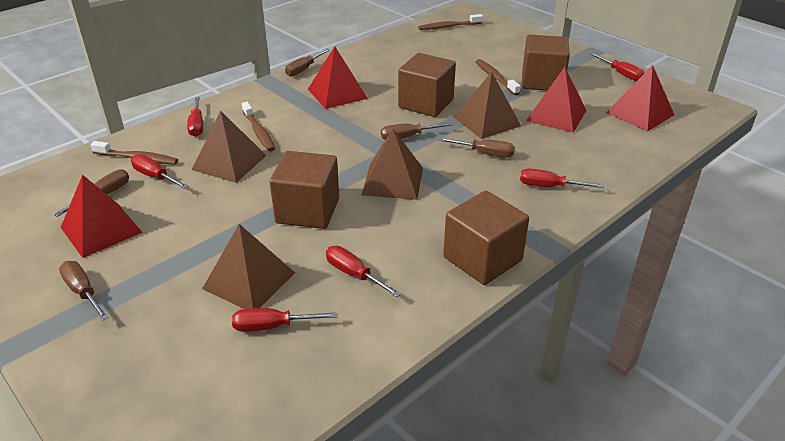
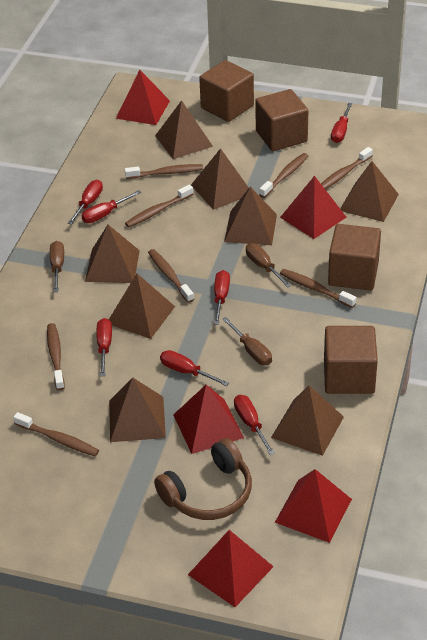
brown headphones: 0 -> 1
brown pyramid: 4 -> 8
brown screwdriver: 5 -> 3
brown toothbrush: 4 -> 8
red pyramid: 4 -> 5
red screwdriver: 6 -> 7

